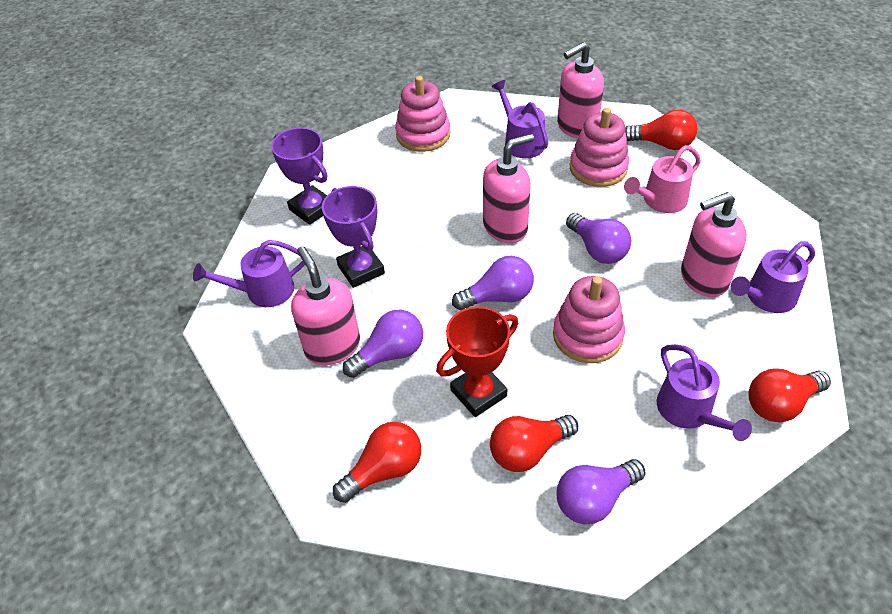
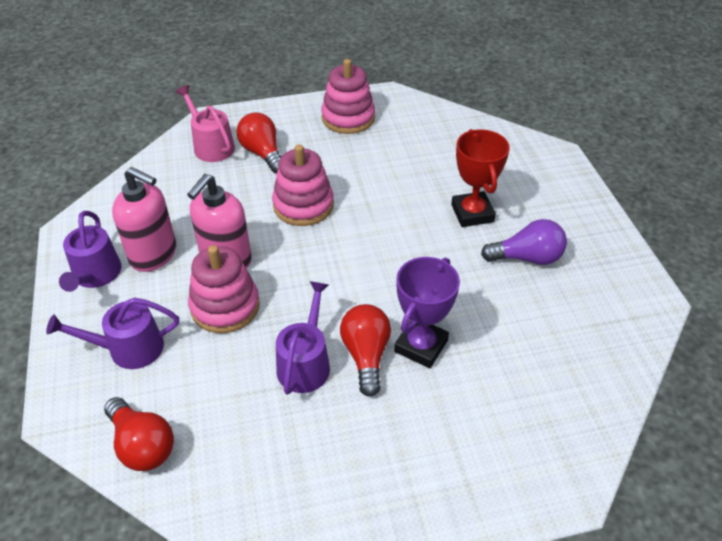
pink soap dispenser: 4 -> 2
purple light bulb: 4 -> 1
purple trophy: 2 -> 1
purple watering can: 4 -> 3
red light bulb: 4 -> 3

